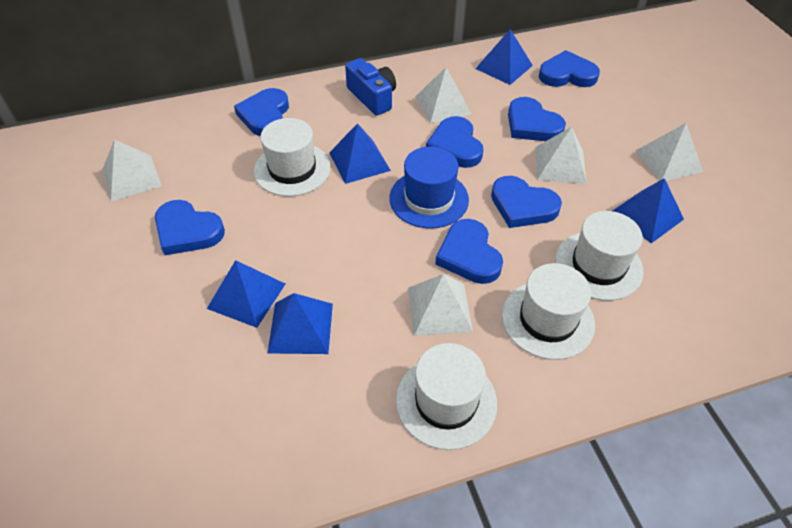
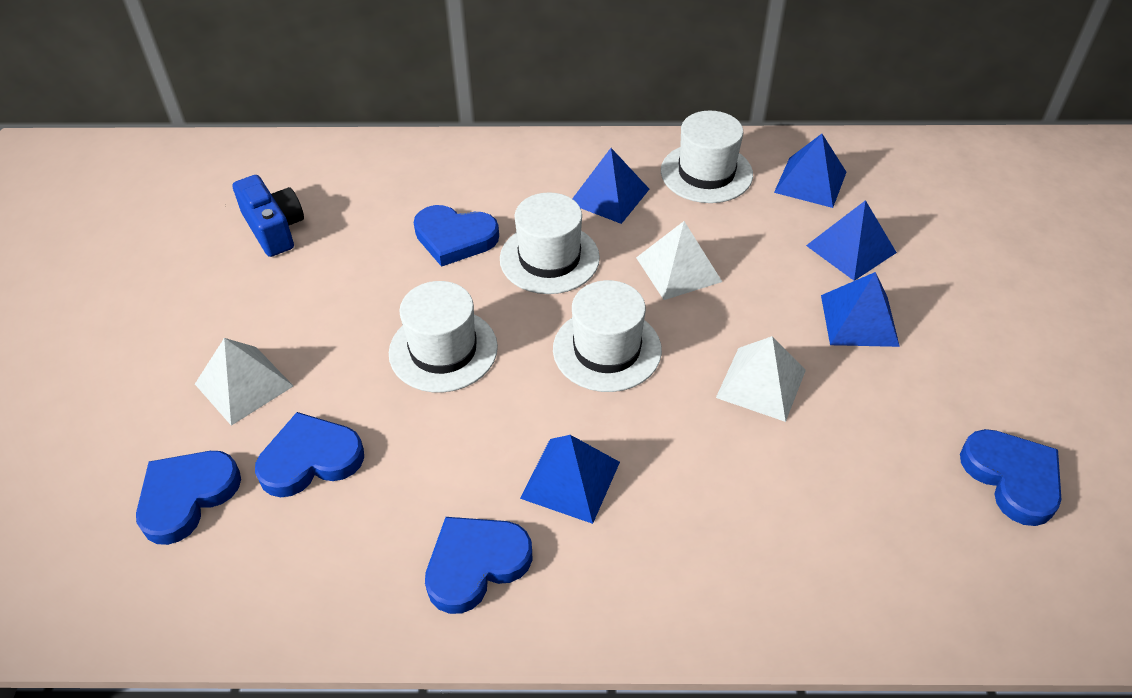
blue hat: 1 -> 0
blue heart: 7 -> 5
white pyramid: 5 -> 3

